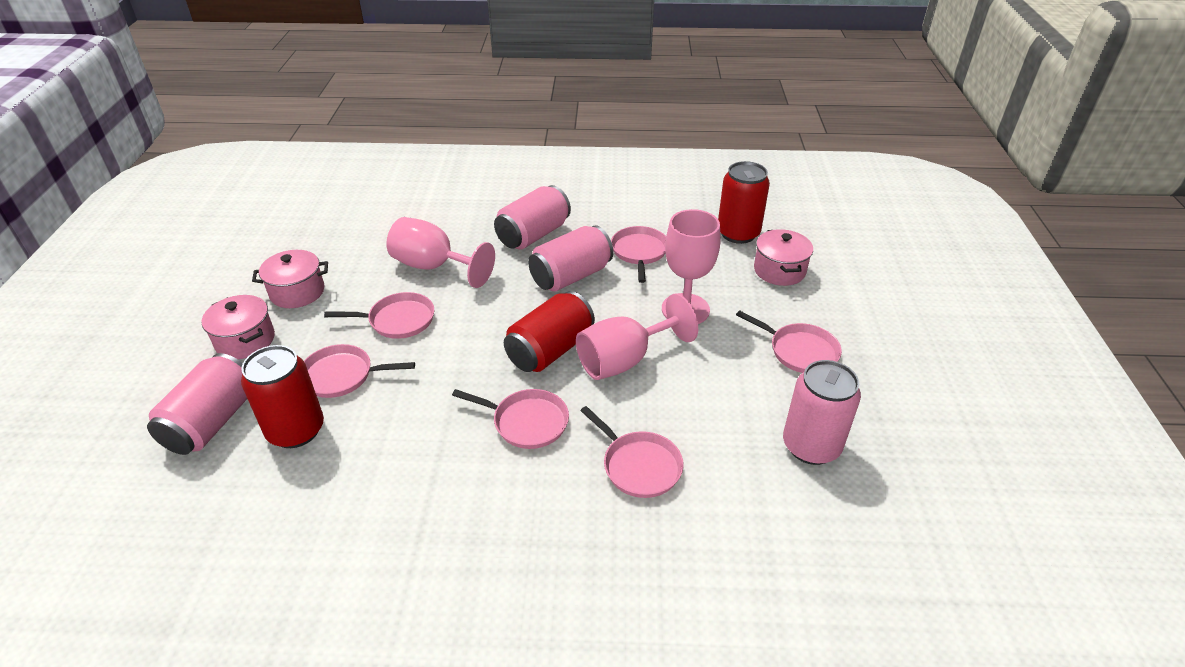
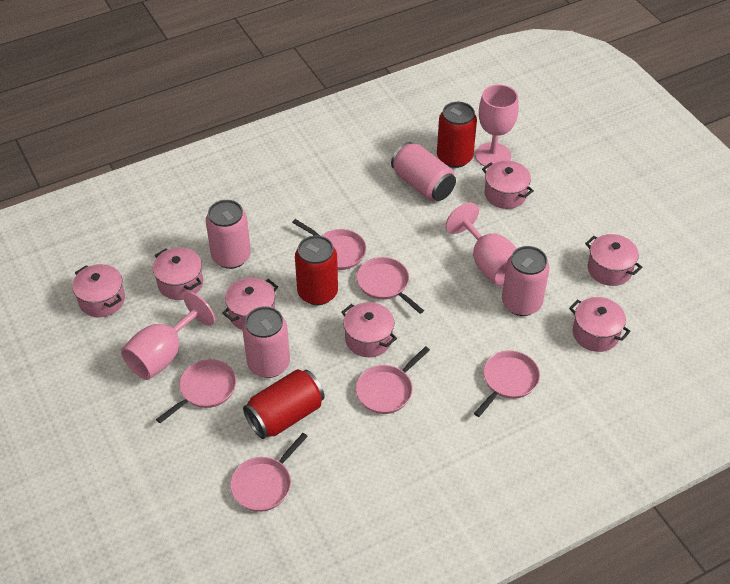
pink pot: 3 -> 7

